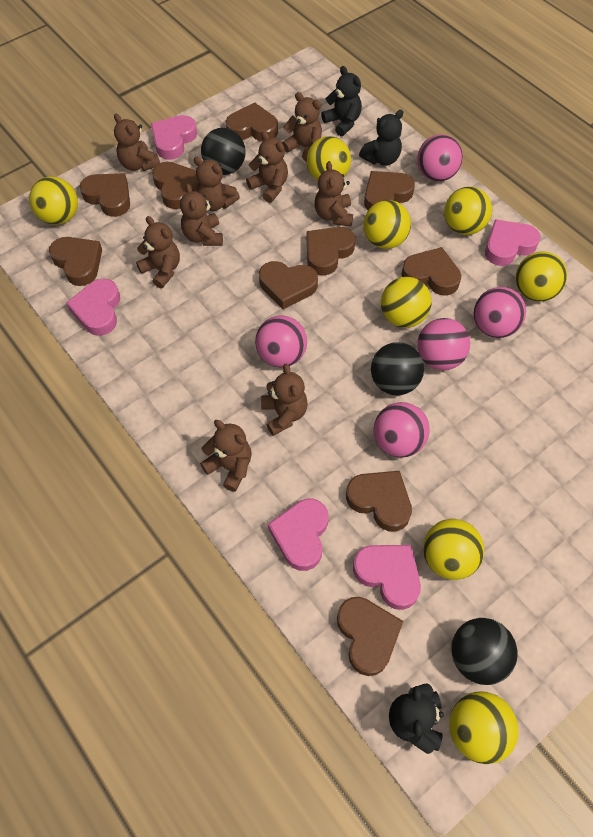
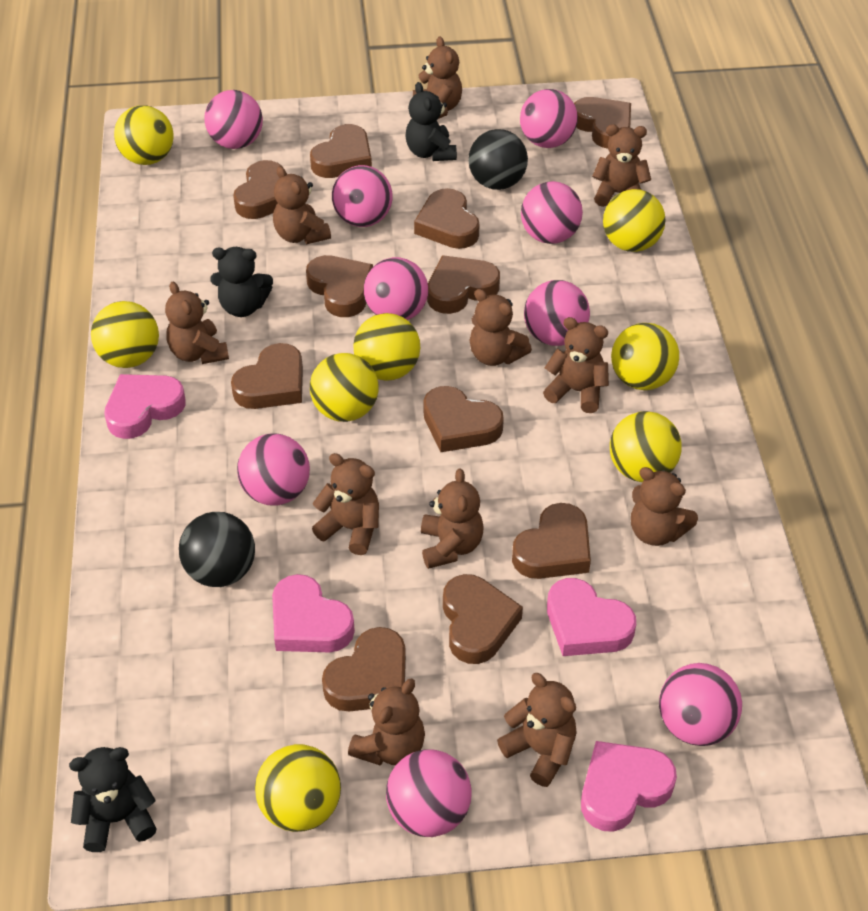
black ball: 3 -> 2
brown heart: 10 -> 11
brown teddy bear: 9 -> 11
pink ball: 5 -> 9
pink heart: 5 -> 4

